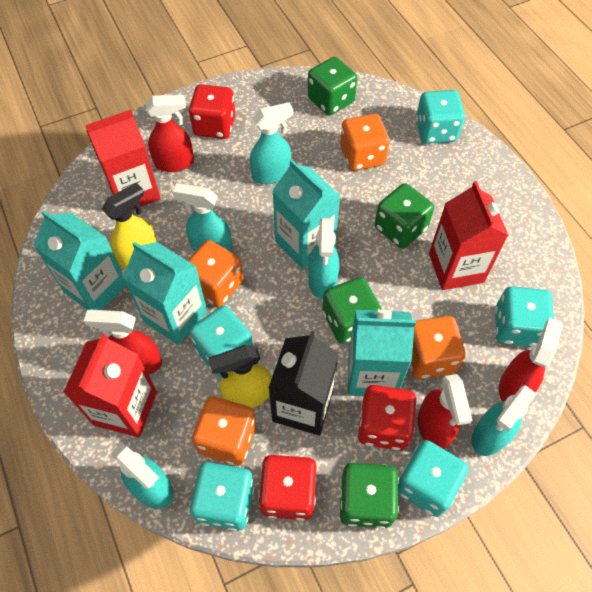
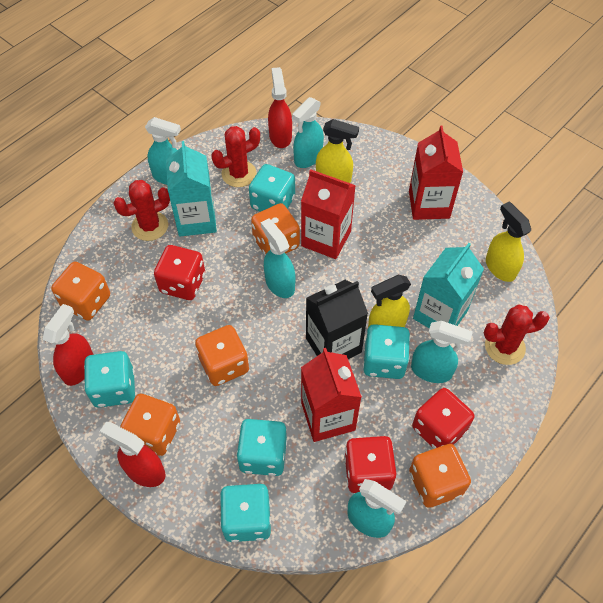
green dice: 4 -> 0
orange dice: 4 -> 5
red cactus: 0 -> 3
red spray bottle: 4 -> 3
turquoise carton: 4 -> 2
yellow spray bottle: 2 -> 3

